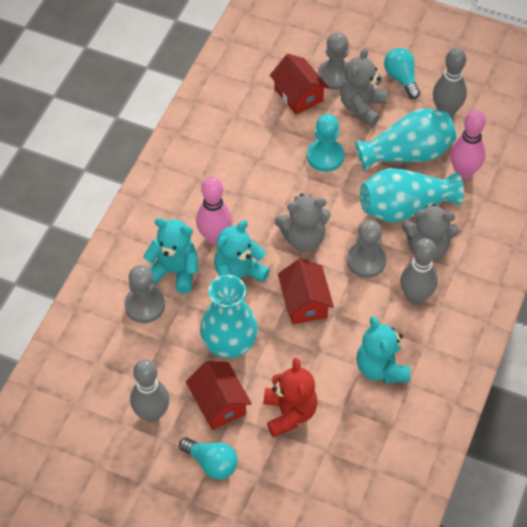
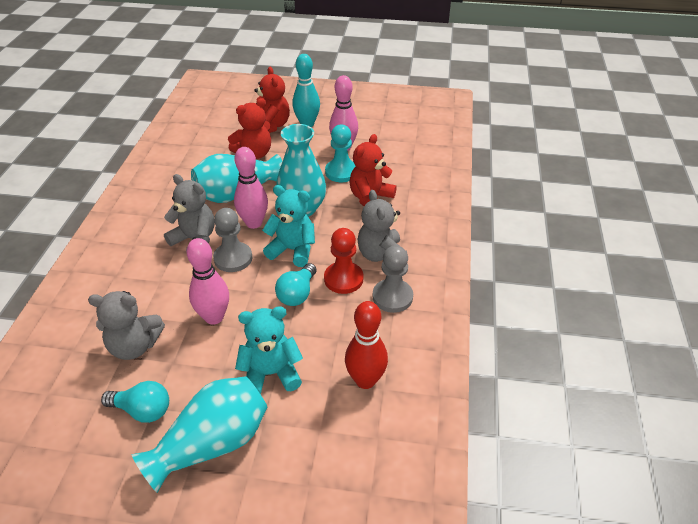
grey bowling pin: 3 -> 0
grey pawn: 3 -> 2
pink bowling pin: 2 -> 3
red bowling pin: 0 -> 1
red house: 3 -> 0
red pawn: 0 -> 1
red teddy bear: 1 -> 3
turquoise bowling pin: 0 -> 1
turquoise teddy bear: 3 -> 2

